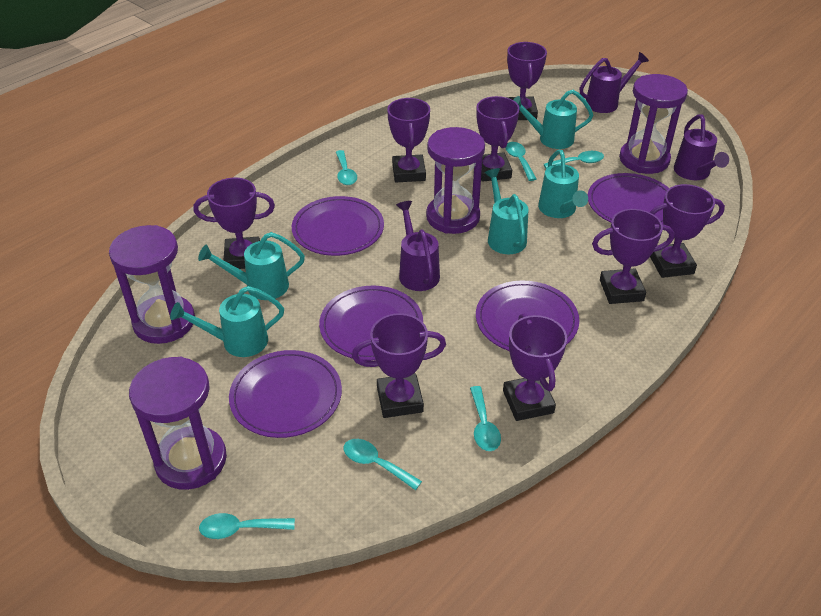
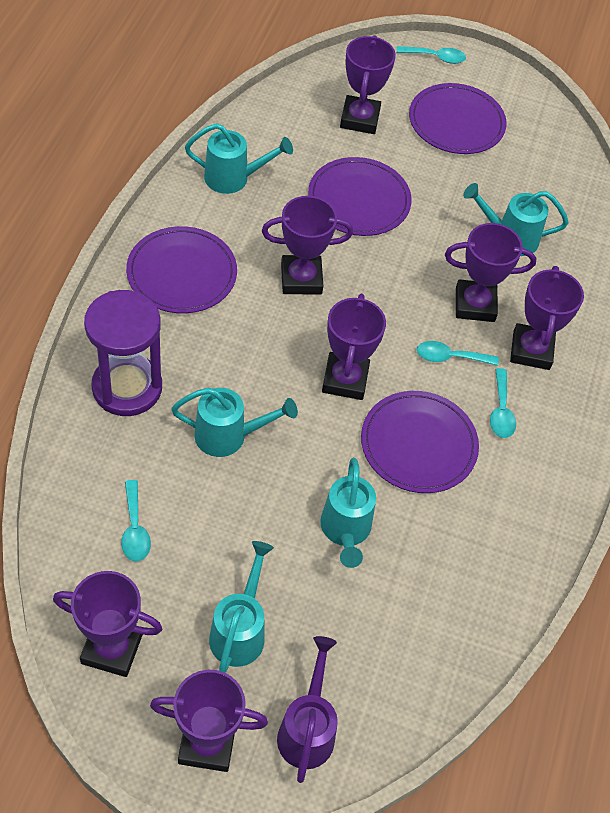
purple hourglass: 4 -> 1
purple plate: 5 -> 4
purple trophy: 8 -> 7
purple watering can: 3 -> 1
turquoise spoon: 6 -> 4

